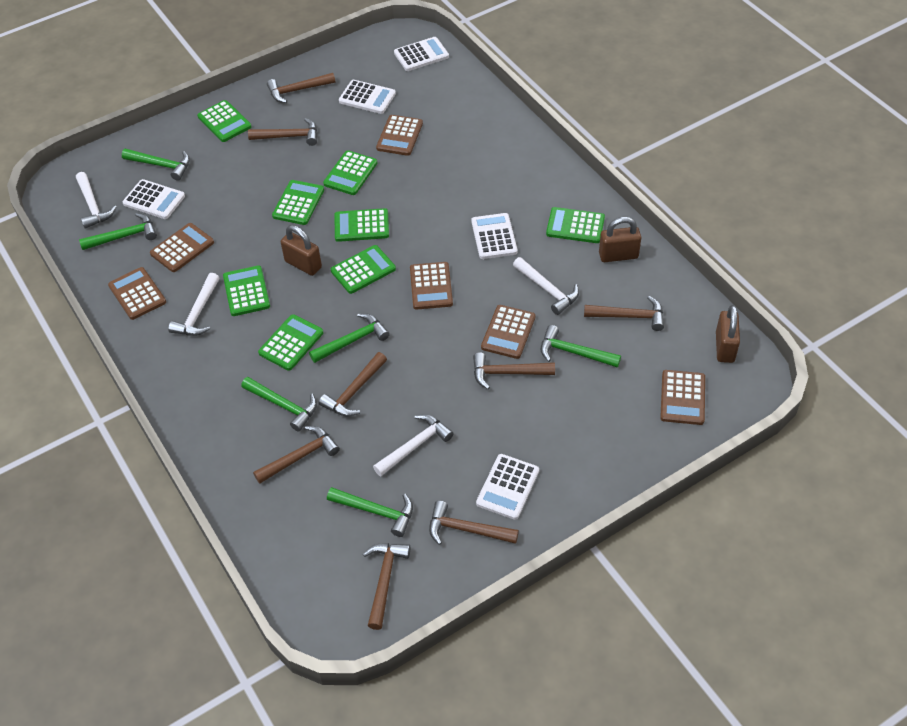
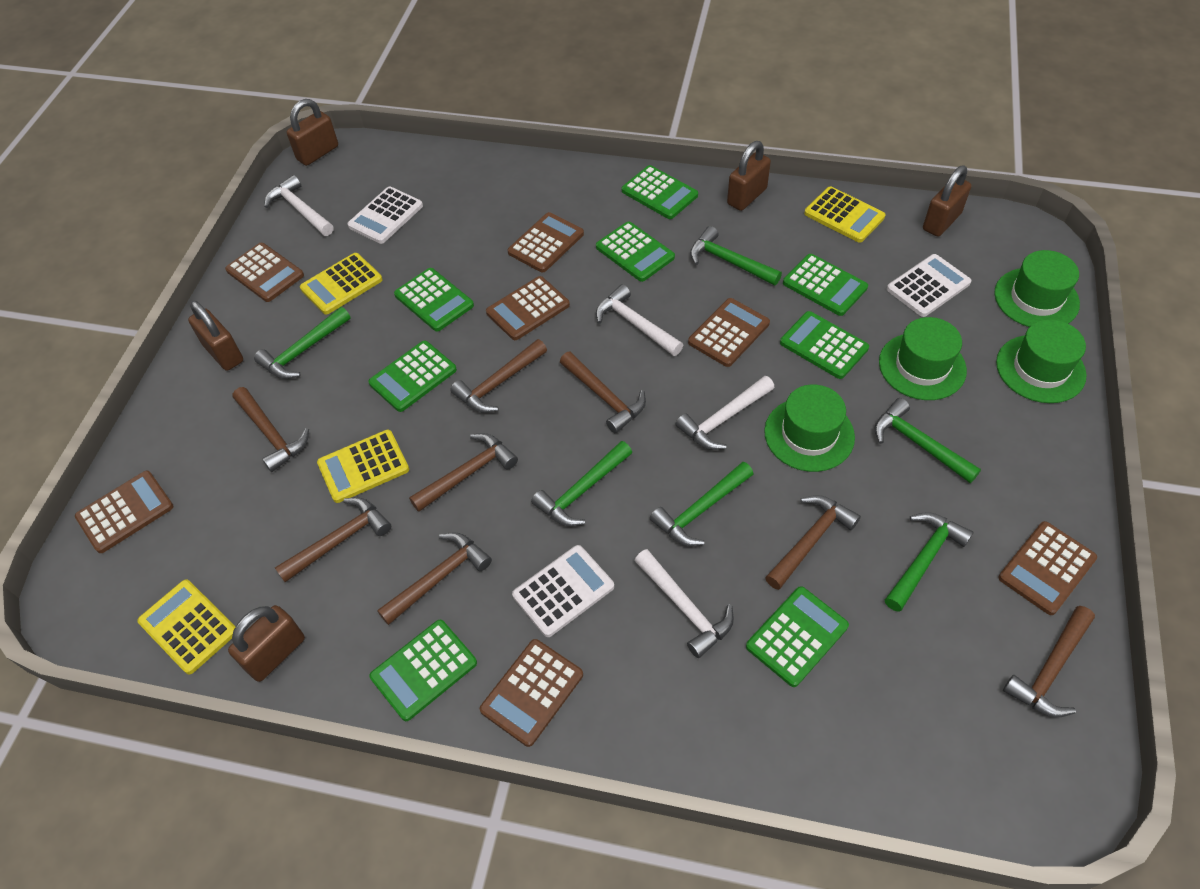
brown calculator: 6 -> 7
brown padlock: 3 -> 5
green hat: 0 -> 4
white calculator: 5 -> 3
yellow calculator: 0 -> 4

